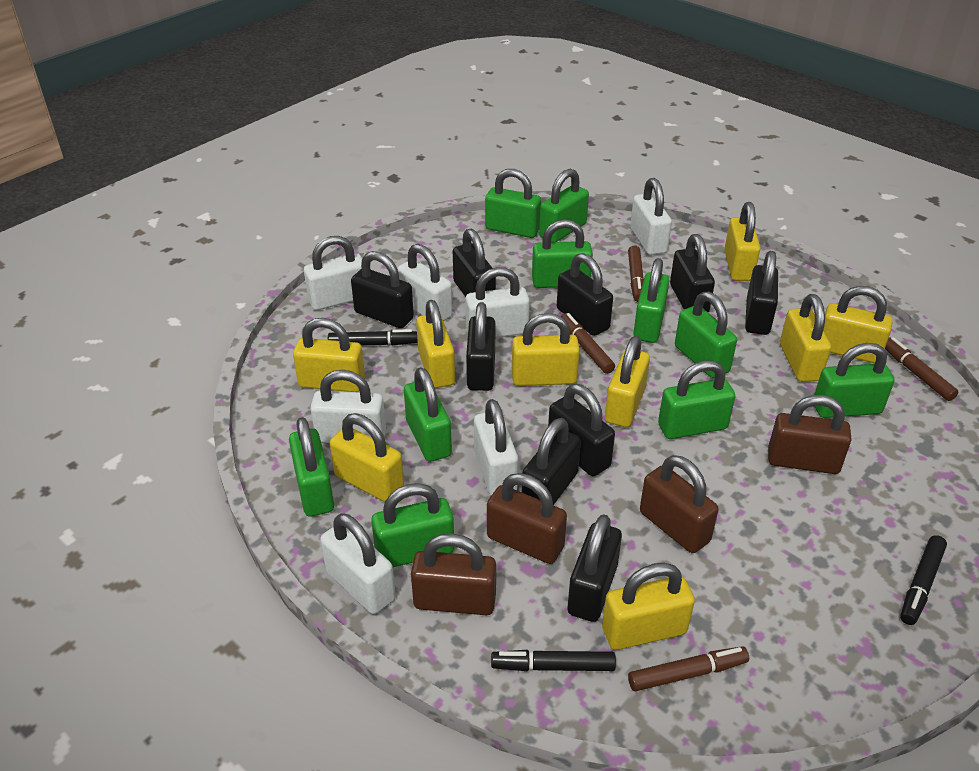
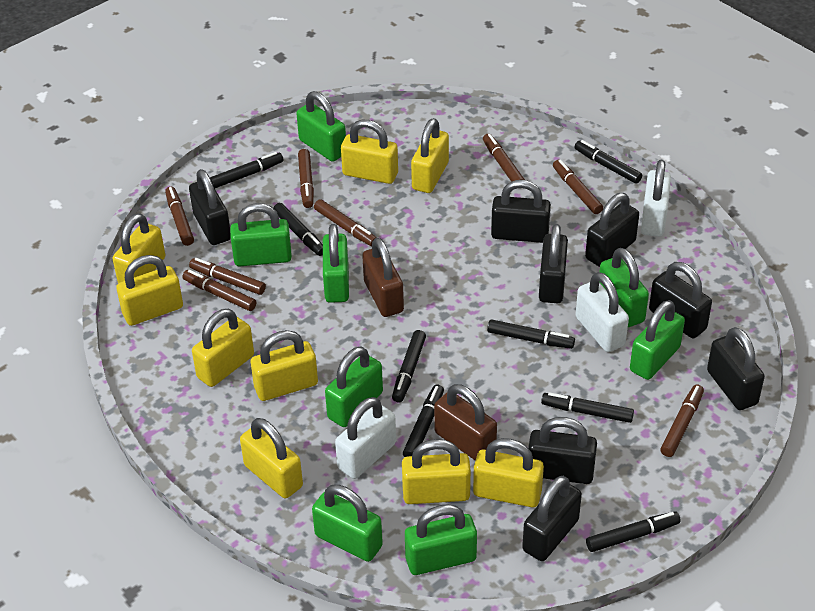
black marker: 3 -> 8
black padlock: 9 -> 8
brown marker: 4 -> 8
brown padlock: 4 -> 2
green padlock: 10 -> 8
white padlock: 7 -> 3

